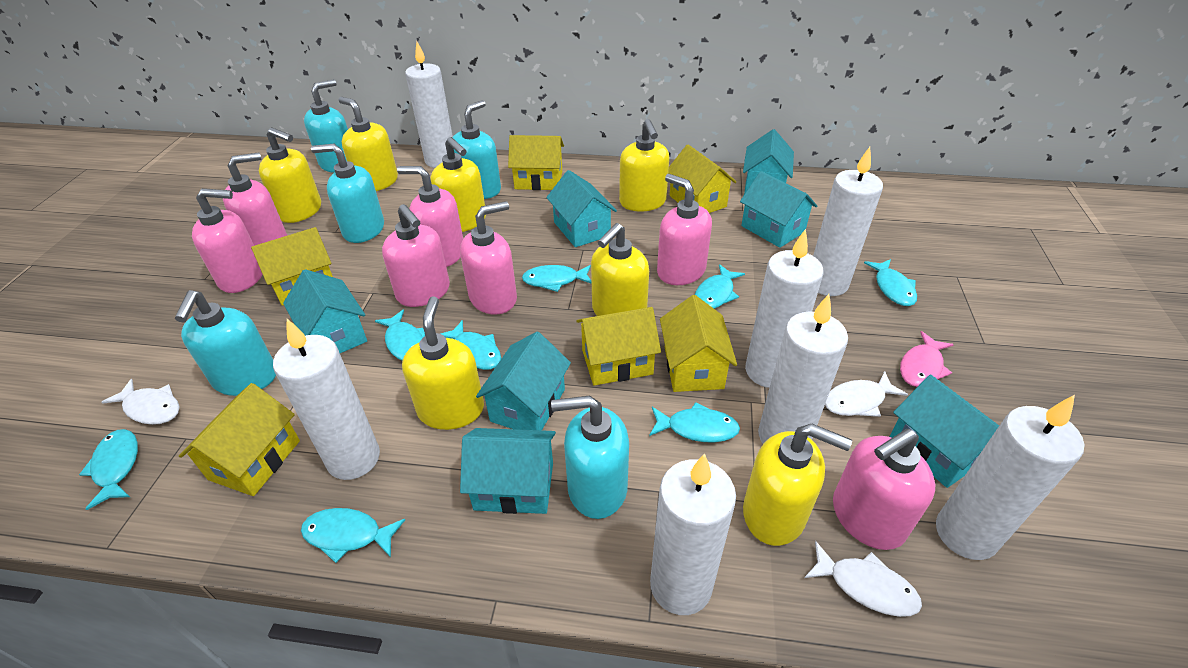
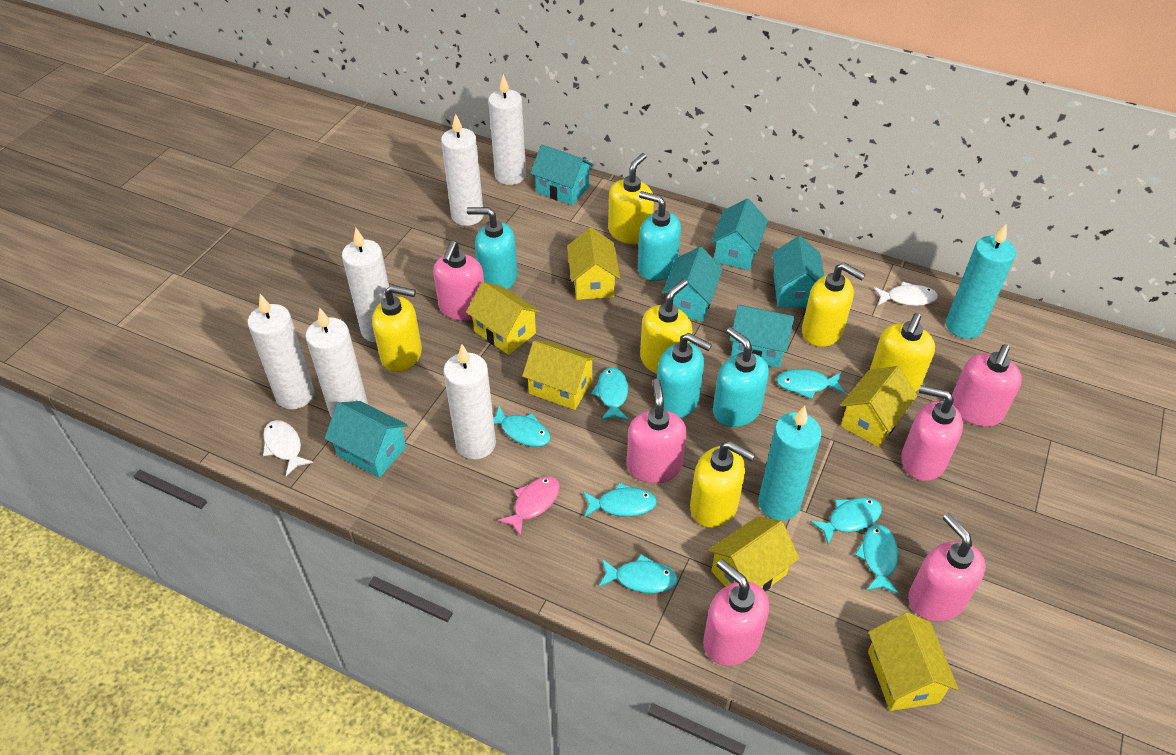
pink soap dispenser: 7 -> 6
turquoise candle: 0 -> 2
turquoise fish: 8 -> 7
turquoise house: 7 -> 6
turquoise soap dispenser: 5 -> 4
white candle: 7 -> 6
white fish: 3 -> 2
yellow soap dispenser: 7 -> 6

